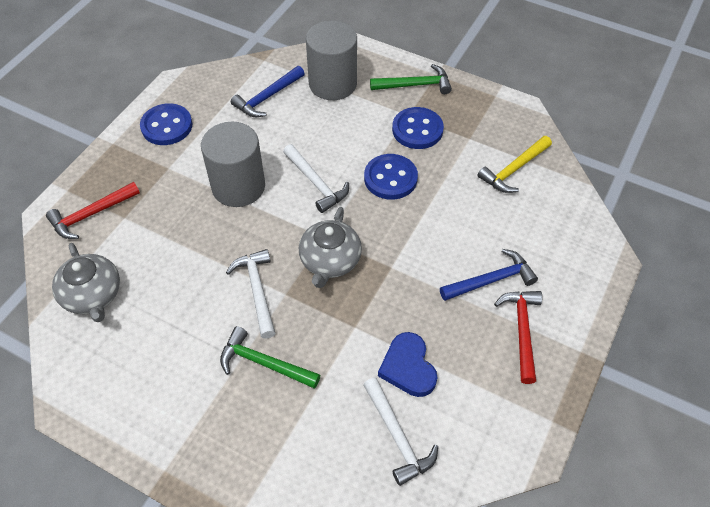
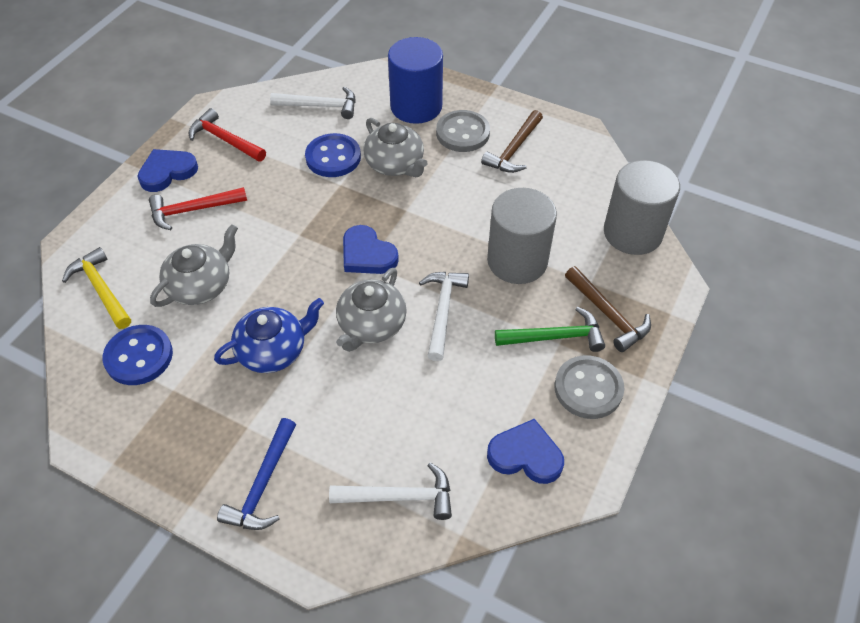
blue button: 3 -> 2
blue cylinder: 0 -> 1
blue hammer: 2 -> 1
blue heart: 1 -> 3
blue teapot: 0 -> 1
brown hammer: 0 -> 2
green hammer: 2 -> 1
grey button: 0 -> 2
grey teapot: 2 -> 3

